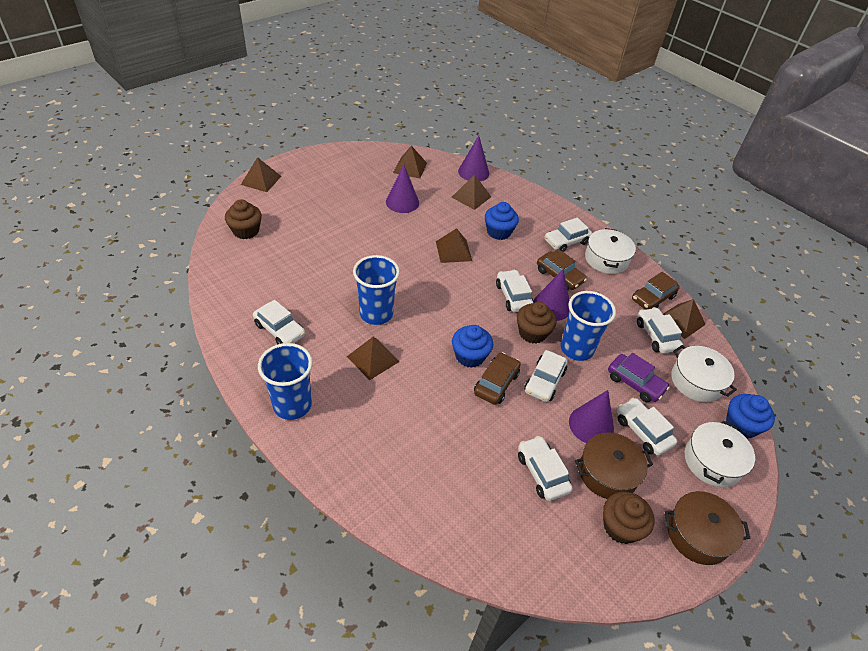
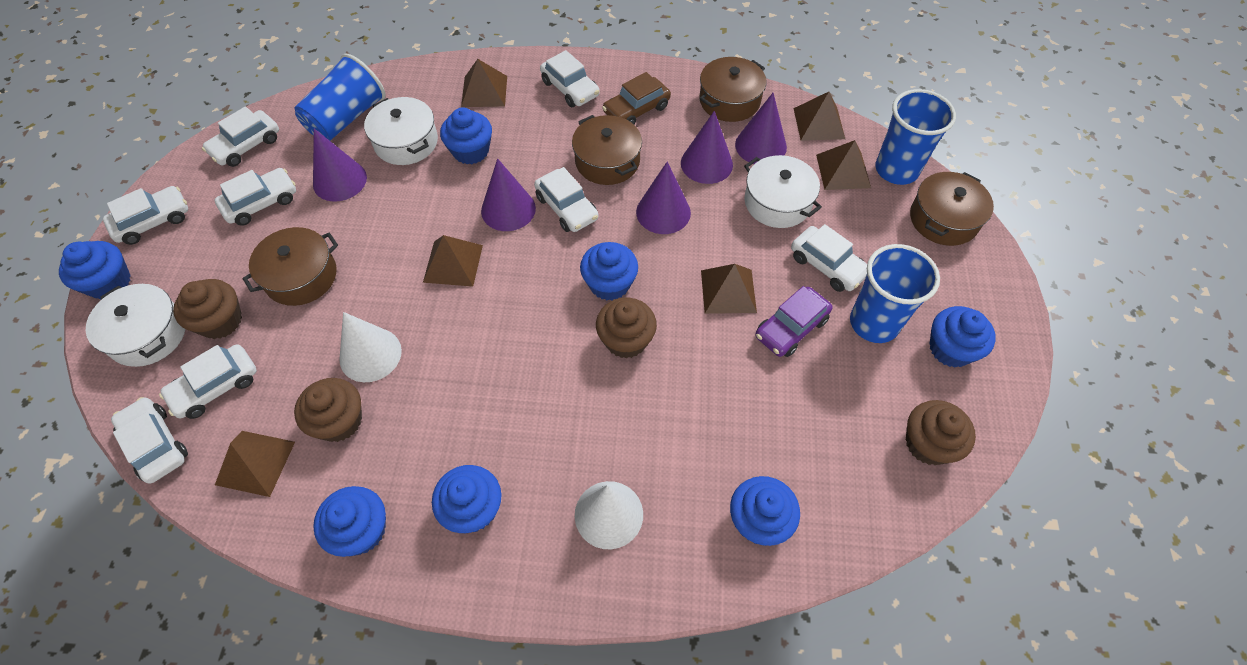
blue cupcake: 3 -> 7
brown car: 3 -> 1
brown cupcake: 3 -> 4
brown pot: 2 -> 4
purple cone: 4 -> 5
white car: 7 -> 8
white cone: 0 -> 2

